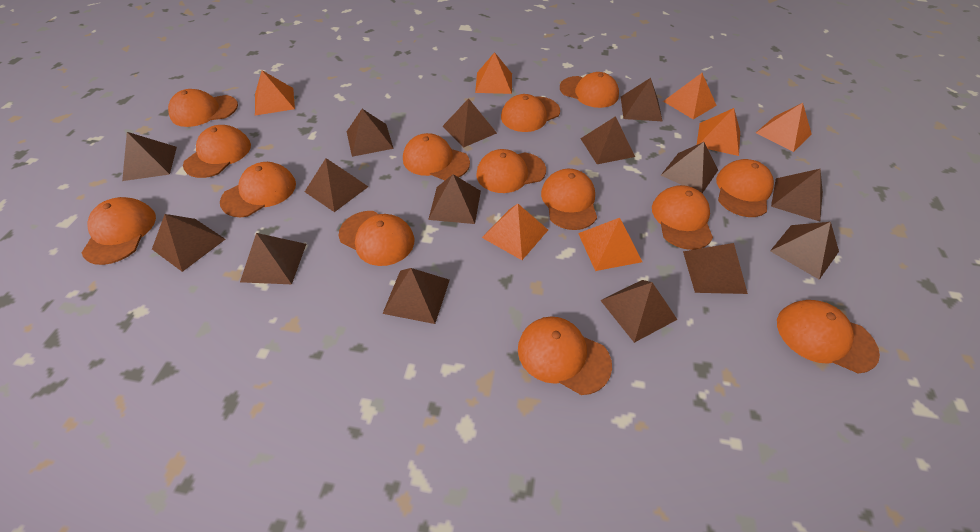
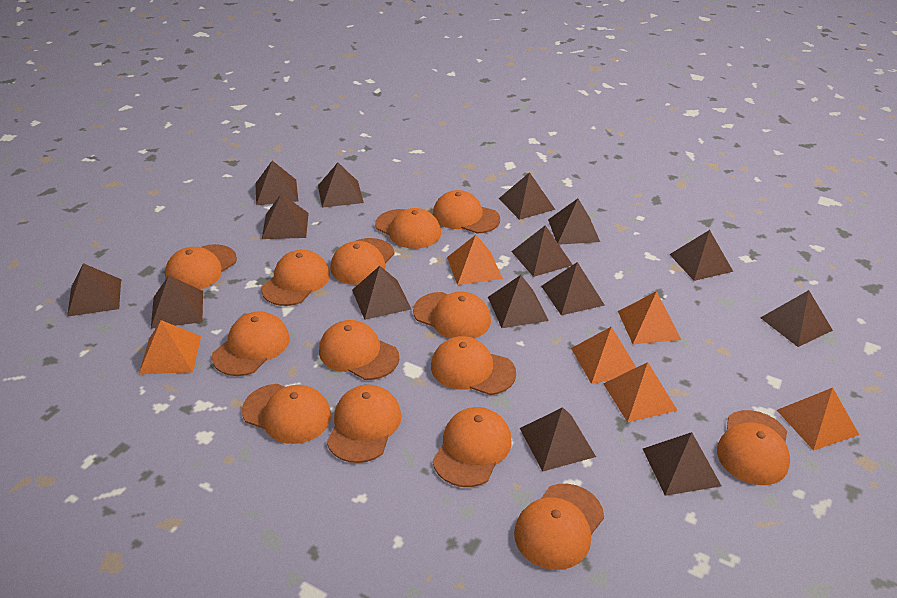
orange pyramid: 7 -> 6

